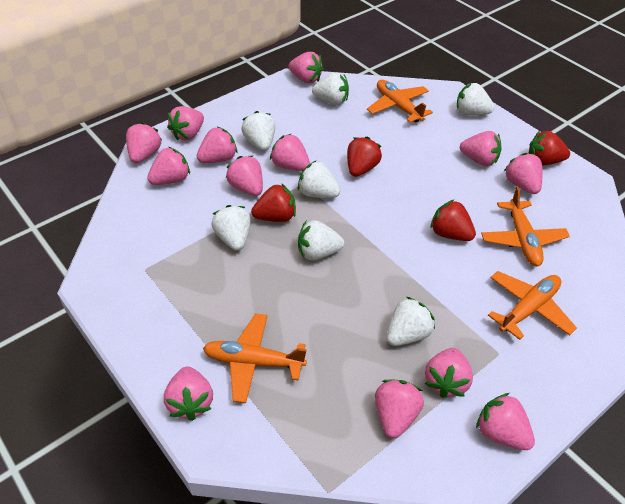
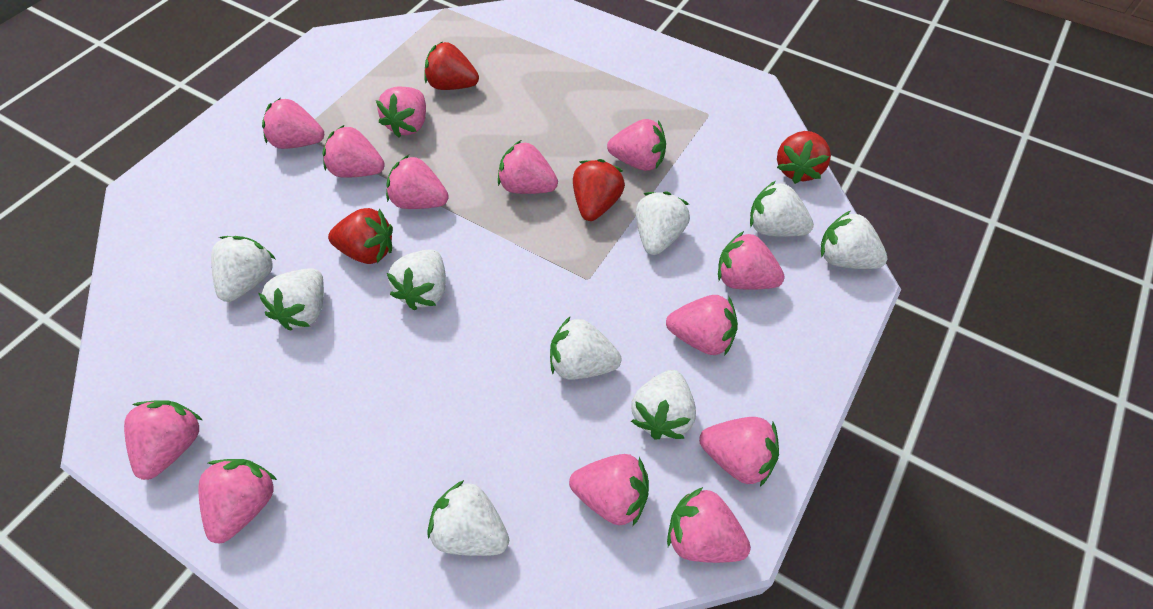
orange plane: 4 -> 0
white strawberry: 7 -> 9

